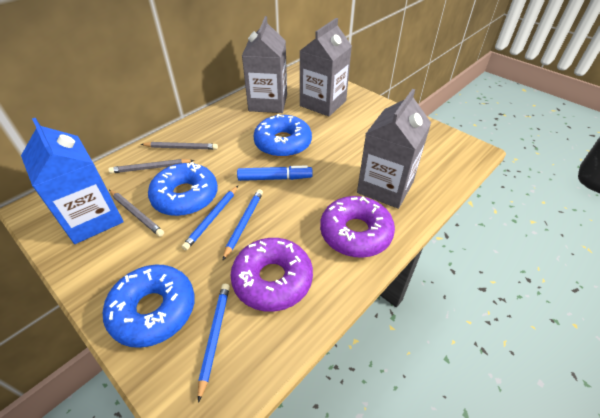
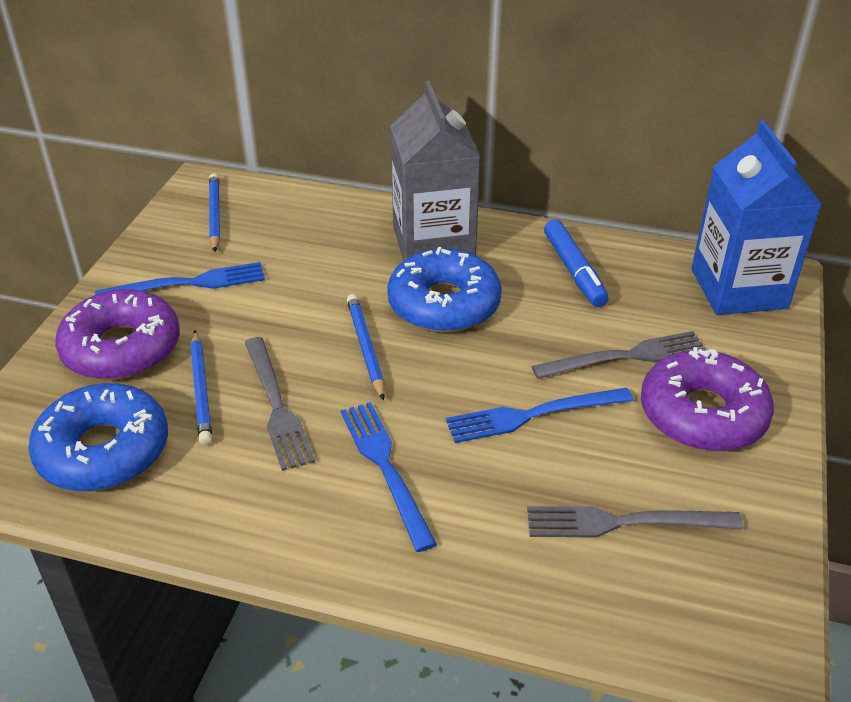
blue donut: 3 -> 2
blue fork: 0 -> 3
grey carton: 3 -> 1
grey fork: 0 -> 3
grey pencil: 3 -> 0

